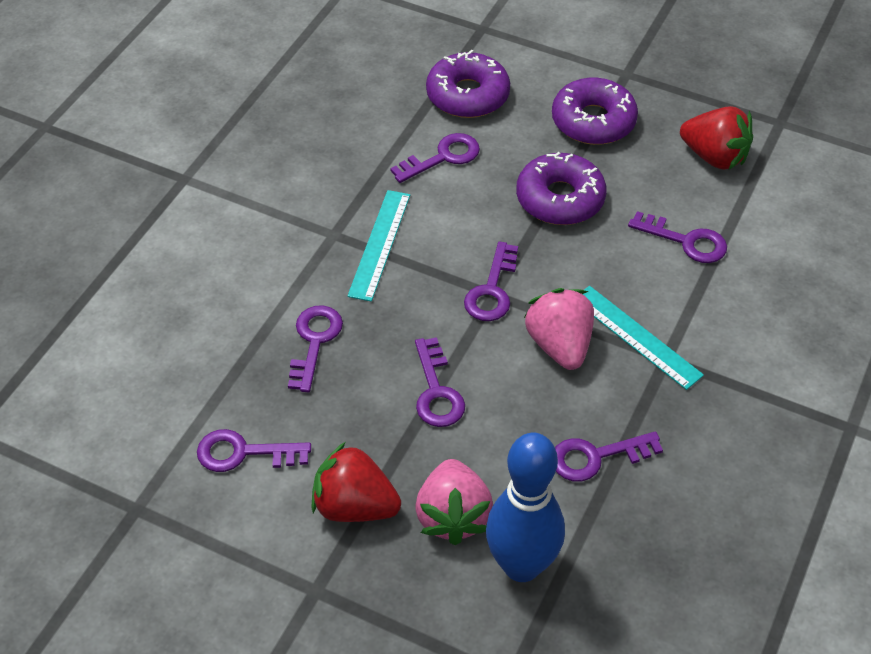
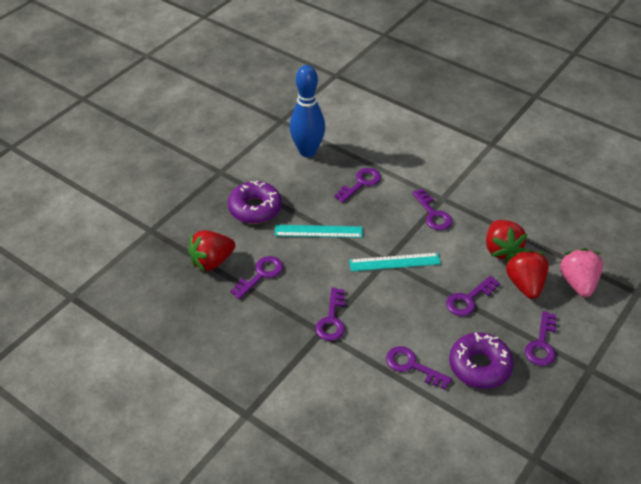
pink strawberry: 2 -> 1
purple donut: 3 -> 2
red strawberry: 2 -> 3

